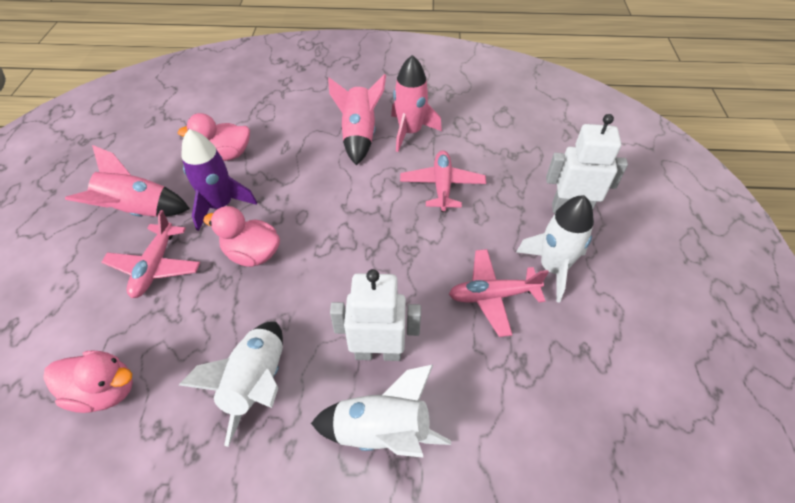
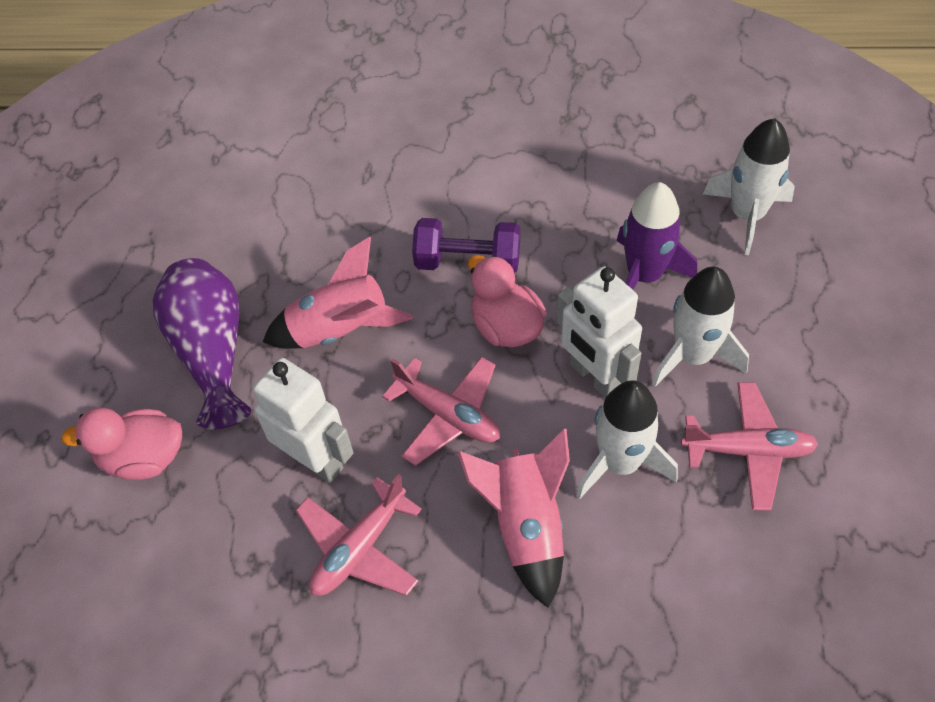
pink duck: 3 -> 2
pink rocket: 3 -> 2
purple dumbbell: 0 -> 1
purple vase: 0 -> 1

